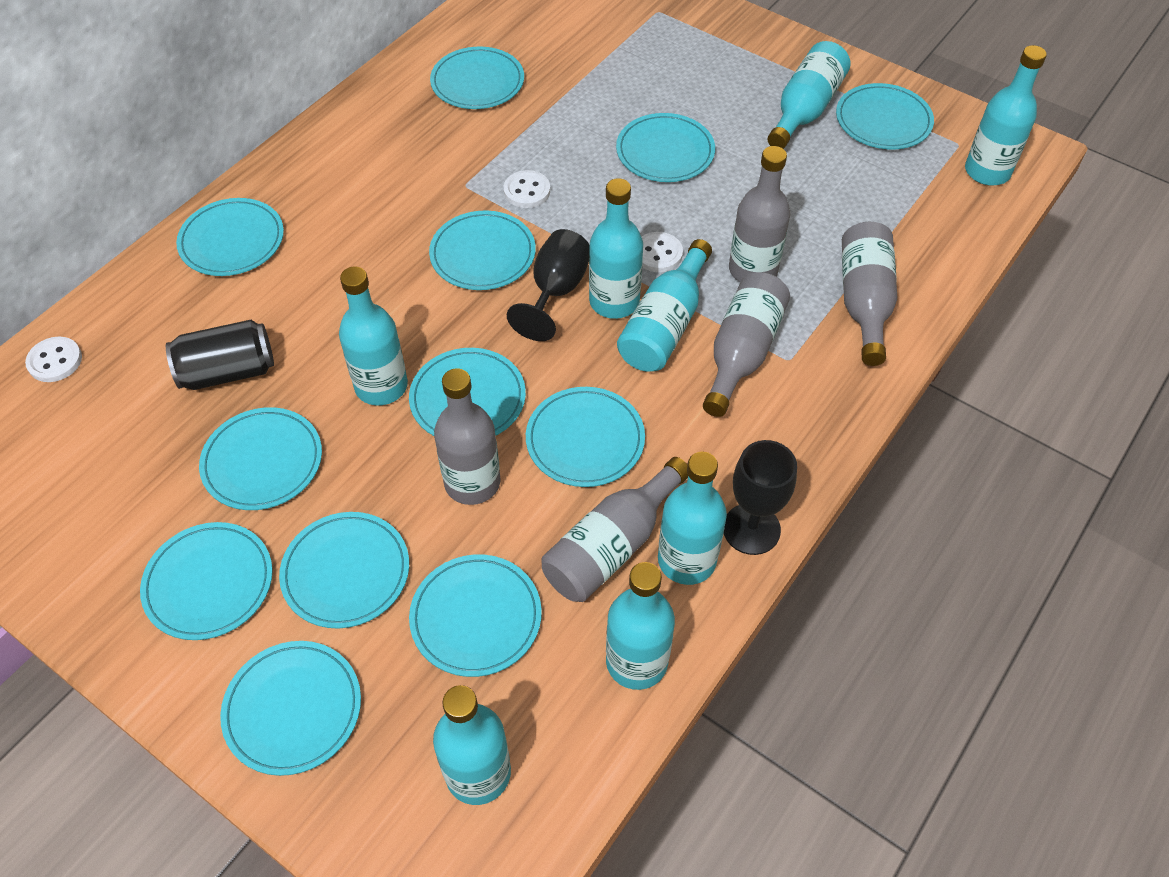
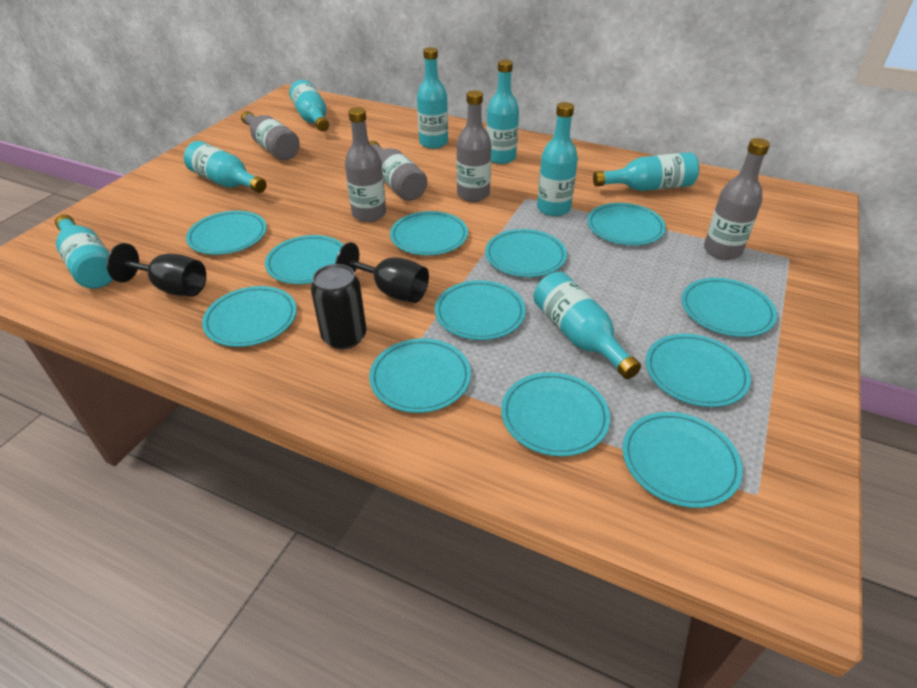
white button: 3 -> 0

